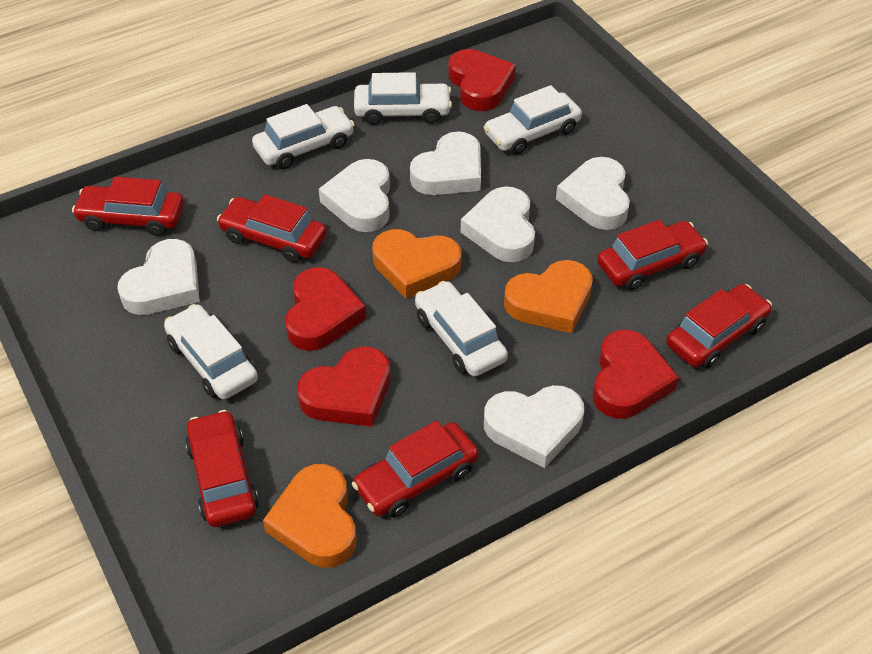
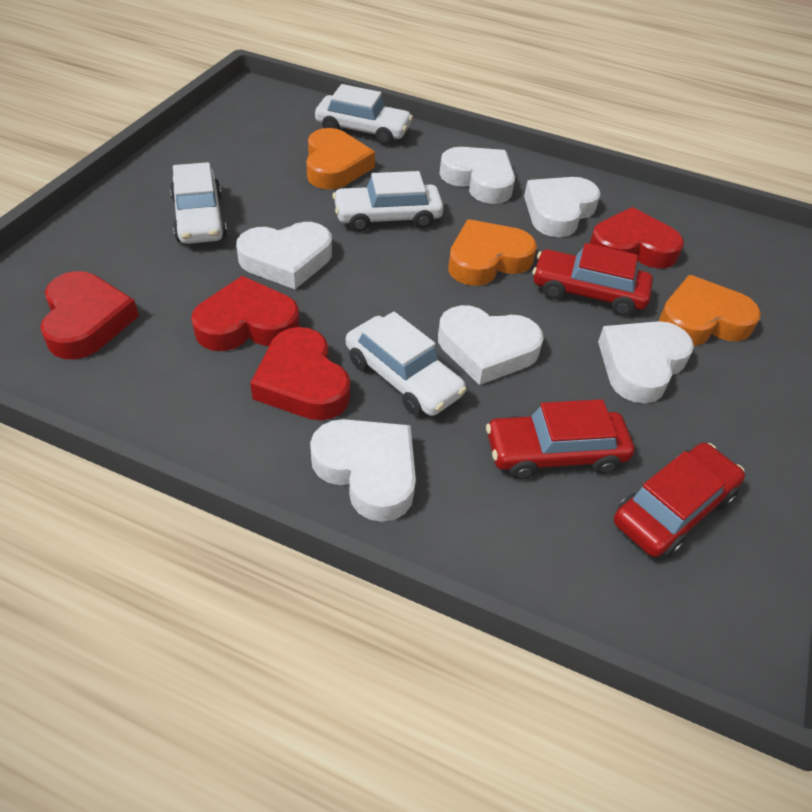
red car: 6 -> 3
white car: 5 -> 4

